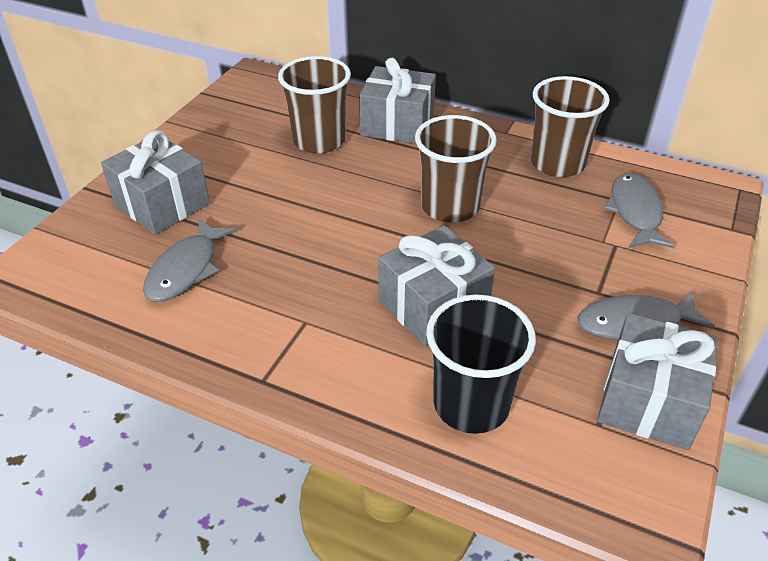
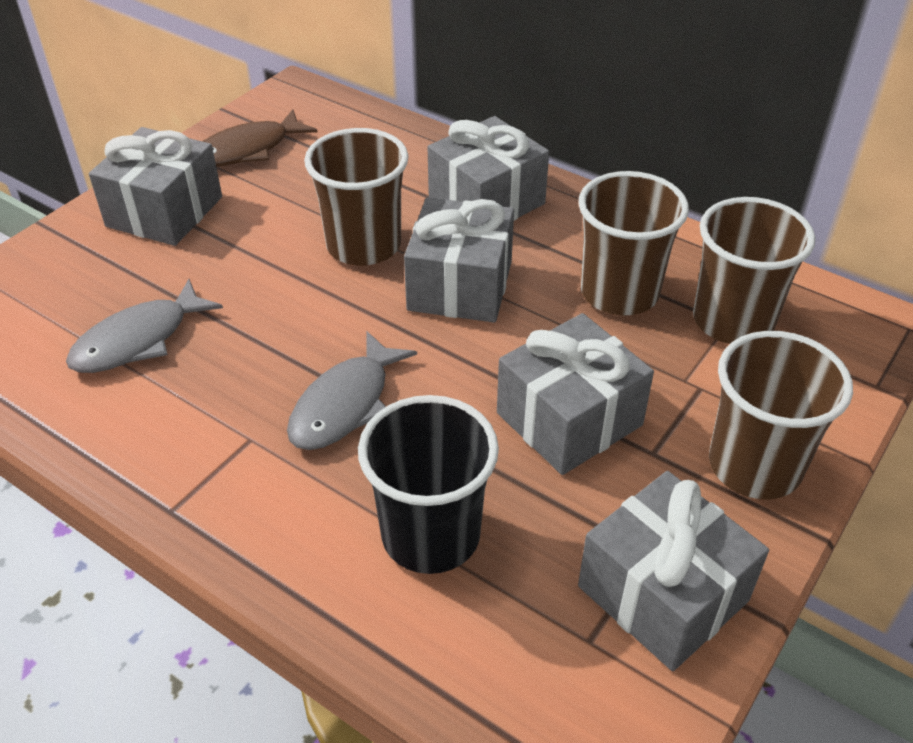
brown cup: 3 -> 4
brown fish: 0 -> 1
grey fish: 3 -> 2
grey gift: 4 -> 5

